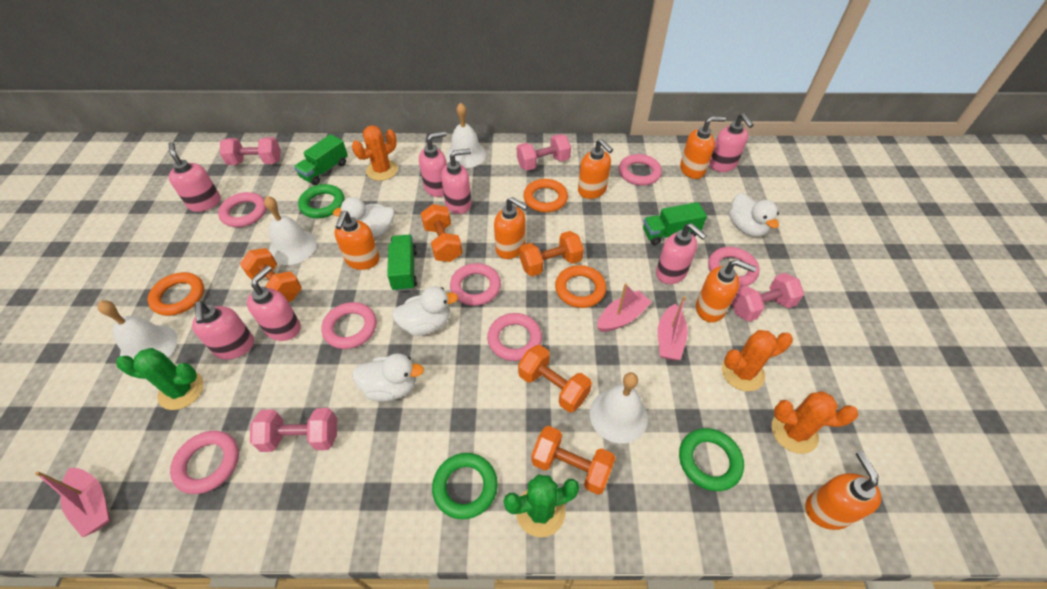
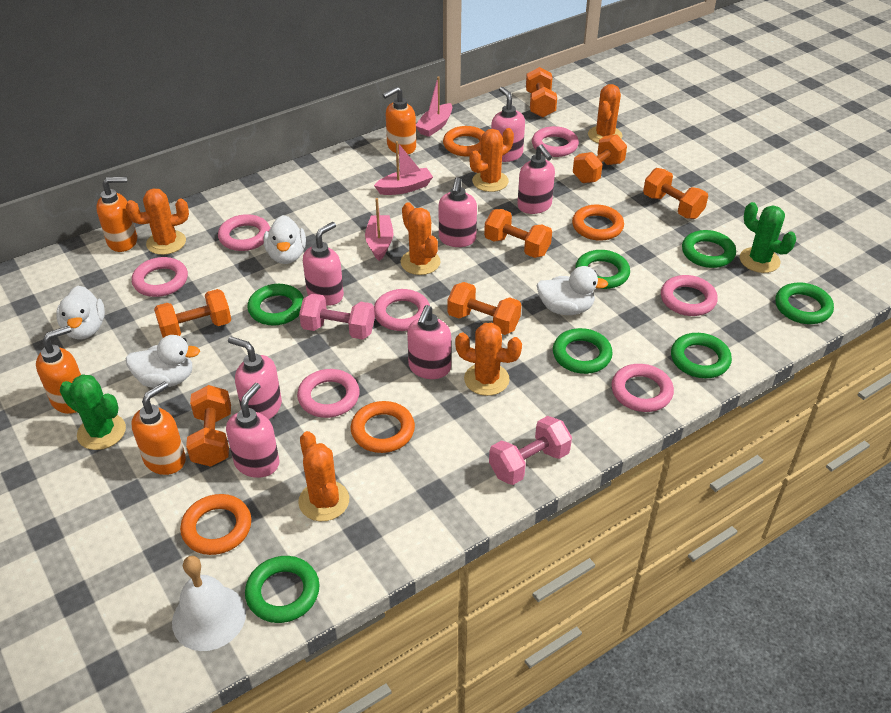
green ring: 3 -> 7
green truck: 3 -> 0
orange cactus: 3 -> 6
orange dumbbell: 5 -> 7
orange ring: 3 -> 4
orange soap dispenser: 6 -> 4
pink dumbbell: 4 -> 2
white bell: 4 -> 1

